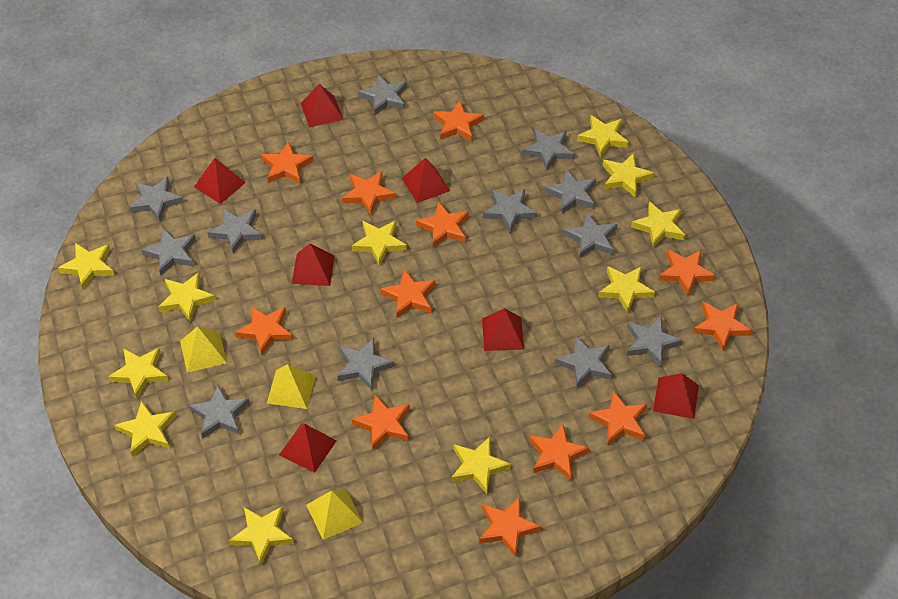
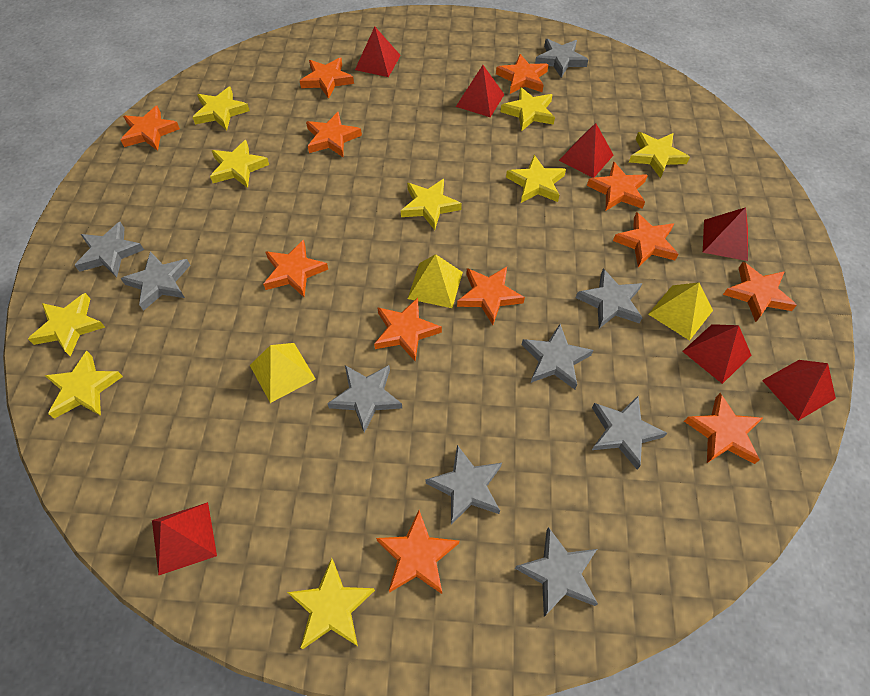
grey star: 12 -> 9
yellow star: 11 -> 9

